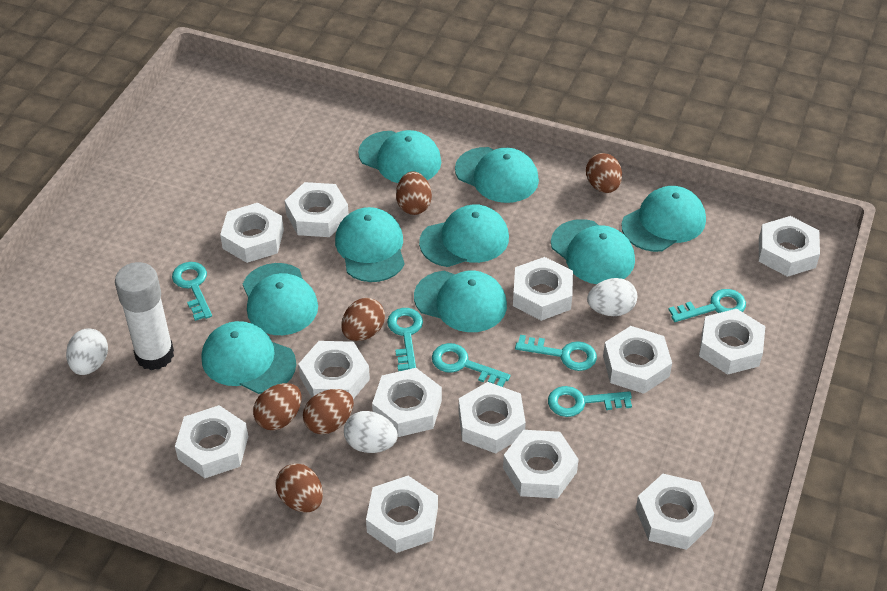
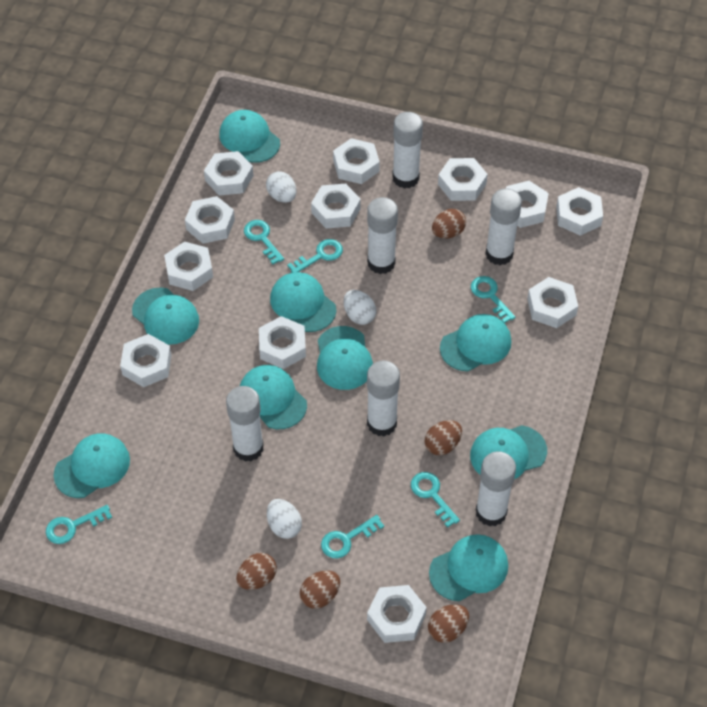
brown egg: 6 -> 5
white glue stick: 1 -> 6
white nut: 13 -> 12

